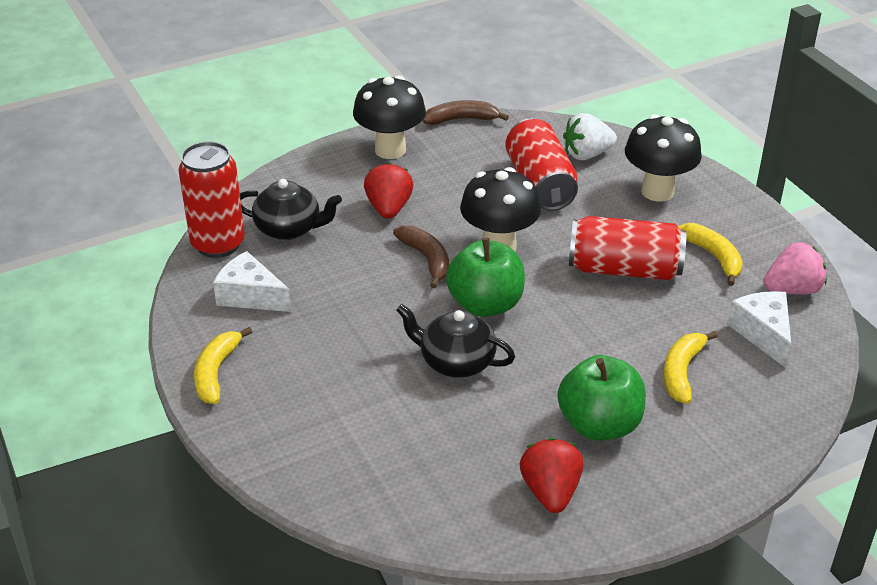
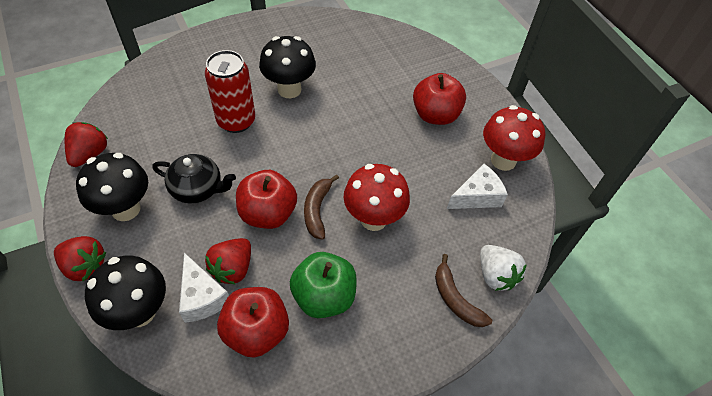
black teapot: 2 -> 1
green apple: 2 -> 1
pink strawberry: 1 -> 0
red apple: 0 -> 3
red can: 3 -> 1
red mushroom: 0 -> 2
red strawberry: 2 -> 3
yellow banana: 3 -> 0

